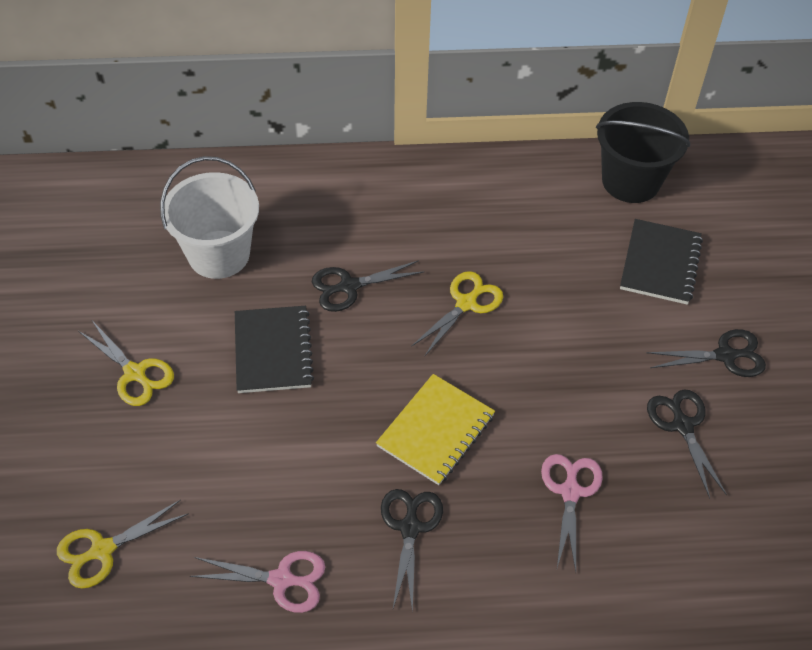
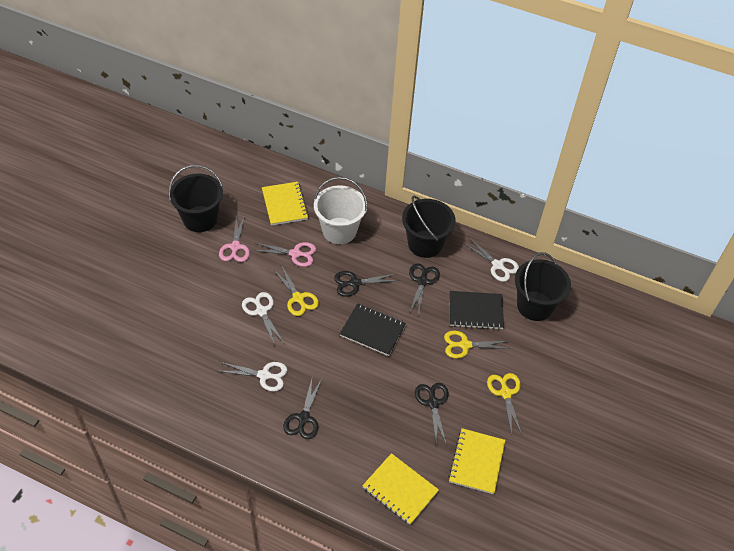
black bucket: 1 -> 3
white scissors: 0 -> 3
yellow notebook: 1 -> 3

